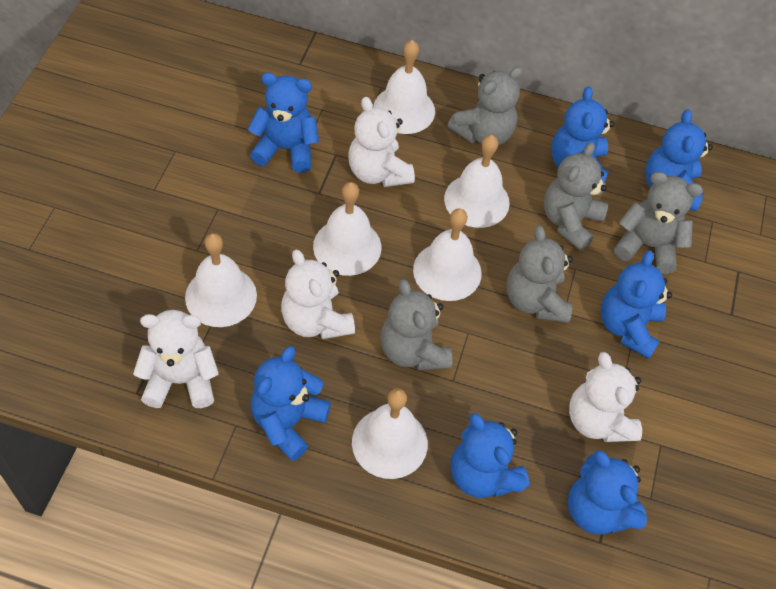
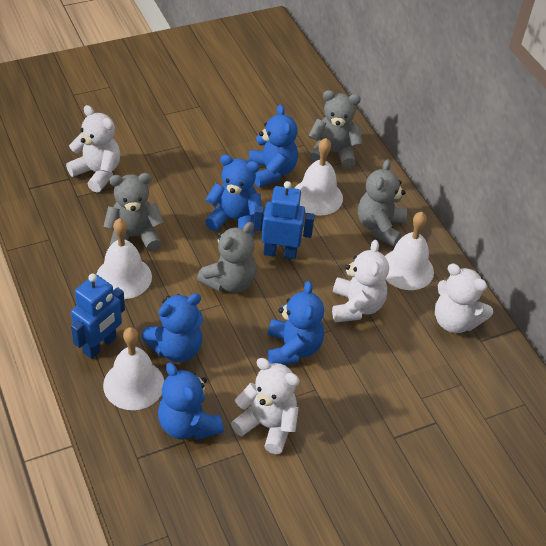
blue robot: 0 -> 2
blue teddy bear: 7 -> 5
grey teddy bear: 5 -> 4
white bell: 6 -> 4

